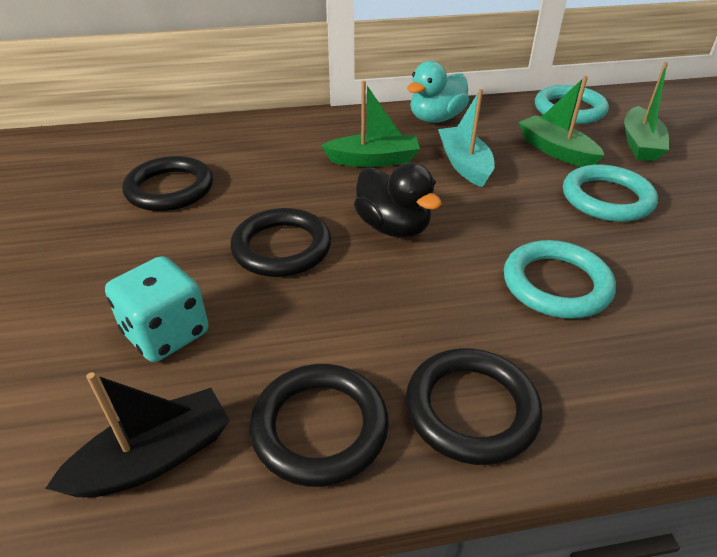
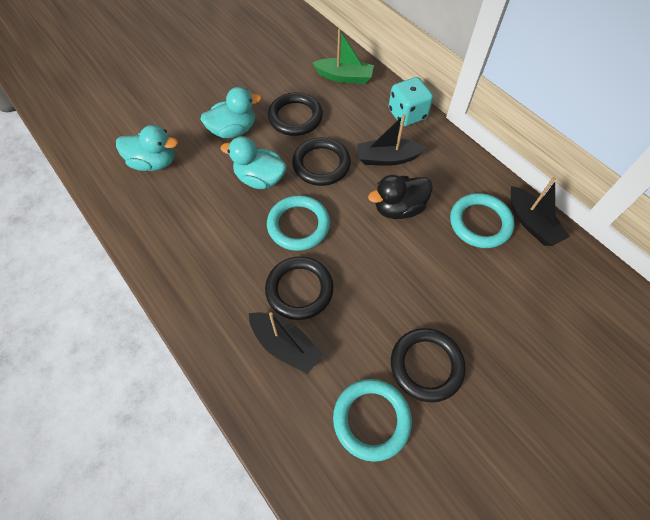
black boat: 1 -> 3
green boat: 3 -> 1
turquoise boat: 1 -> 0
turquoise duck: 1 -> 3

